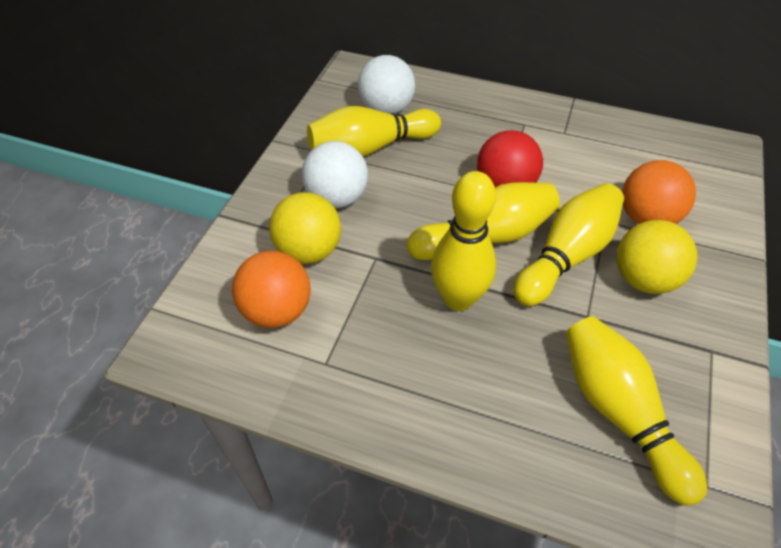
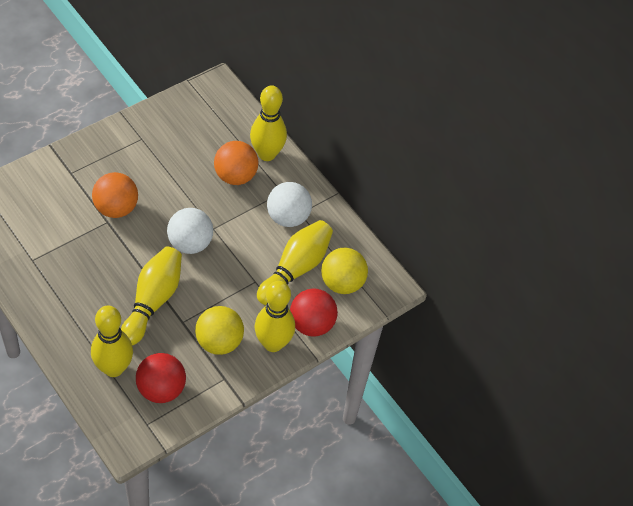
red ball: 1 -> 2

